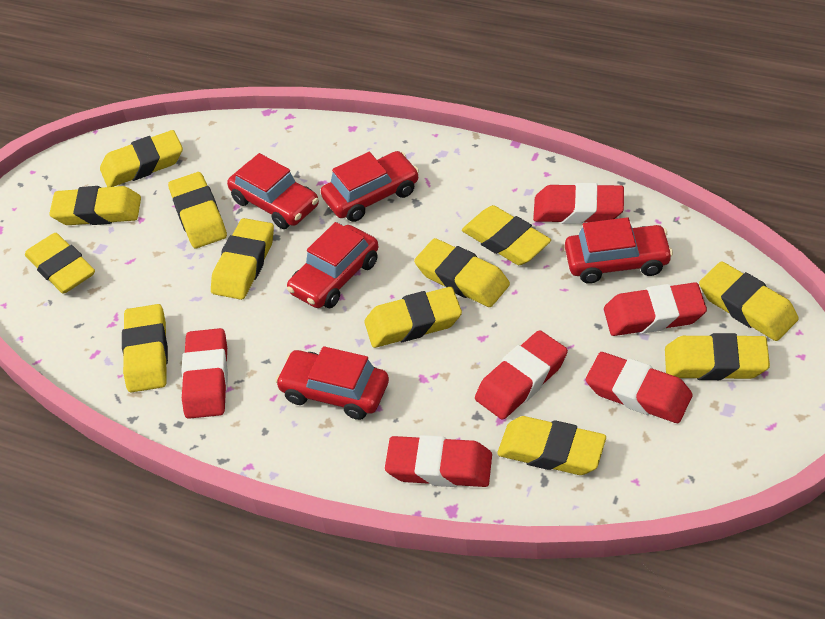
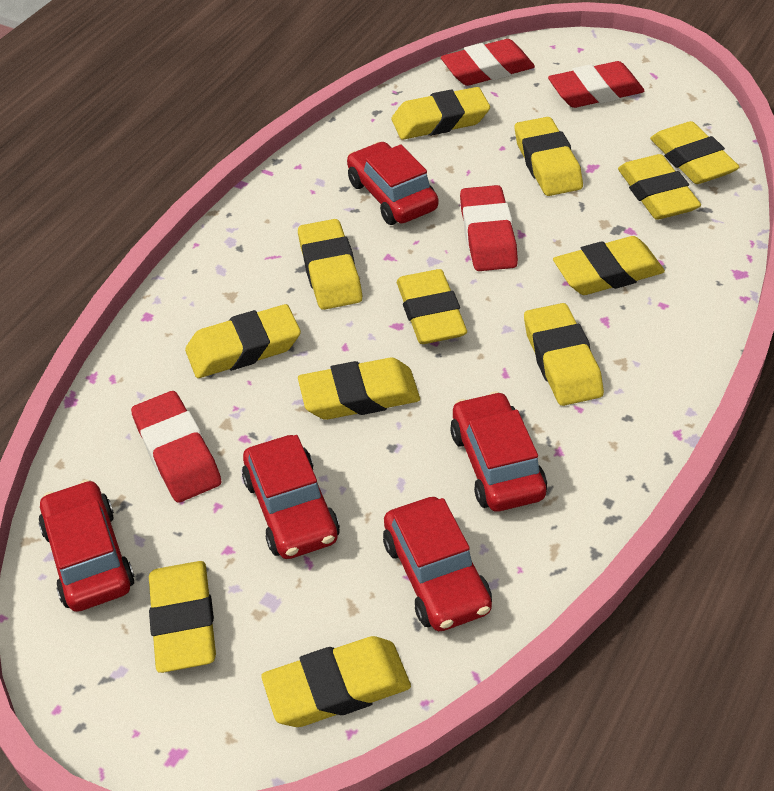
red eraser: 6 -> 4

